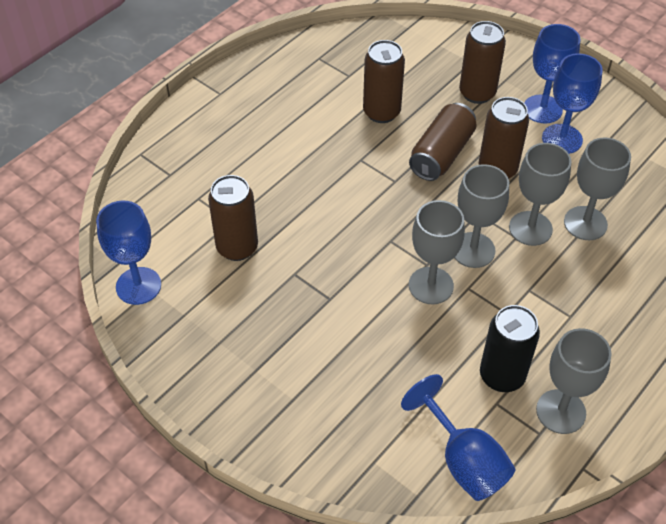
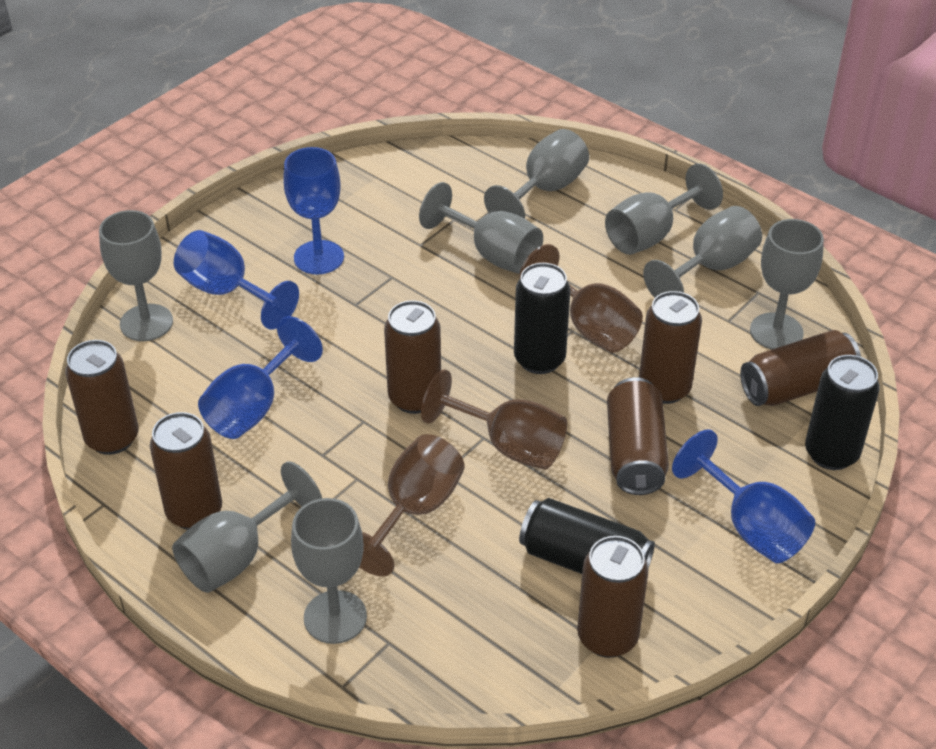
black can: 1 -> 3
brown can: 5 -> 7
brown goblet: 0 -> 3
grey goblet: 5 -> 8

